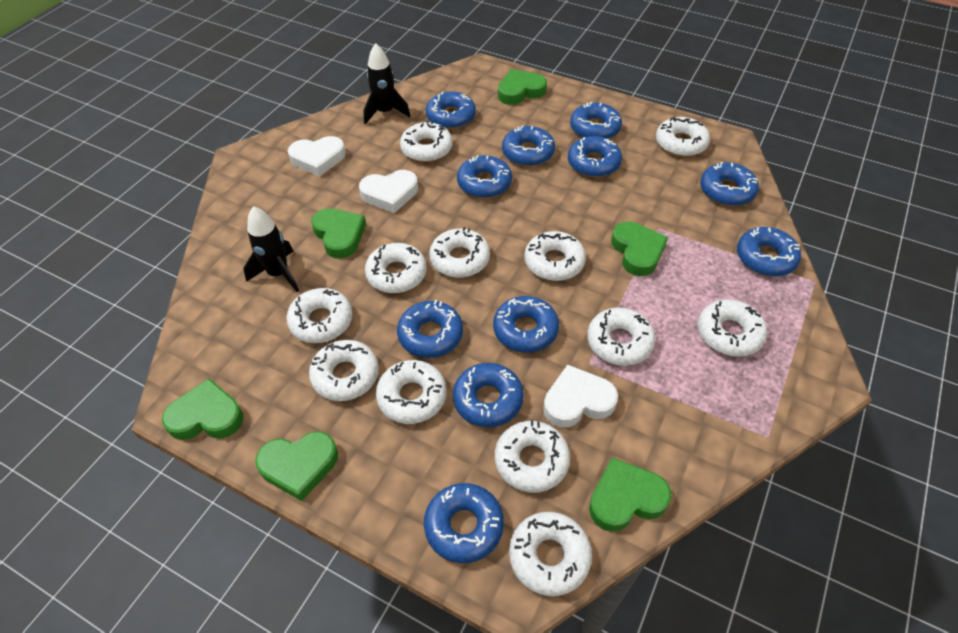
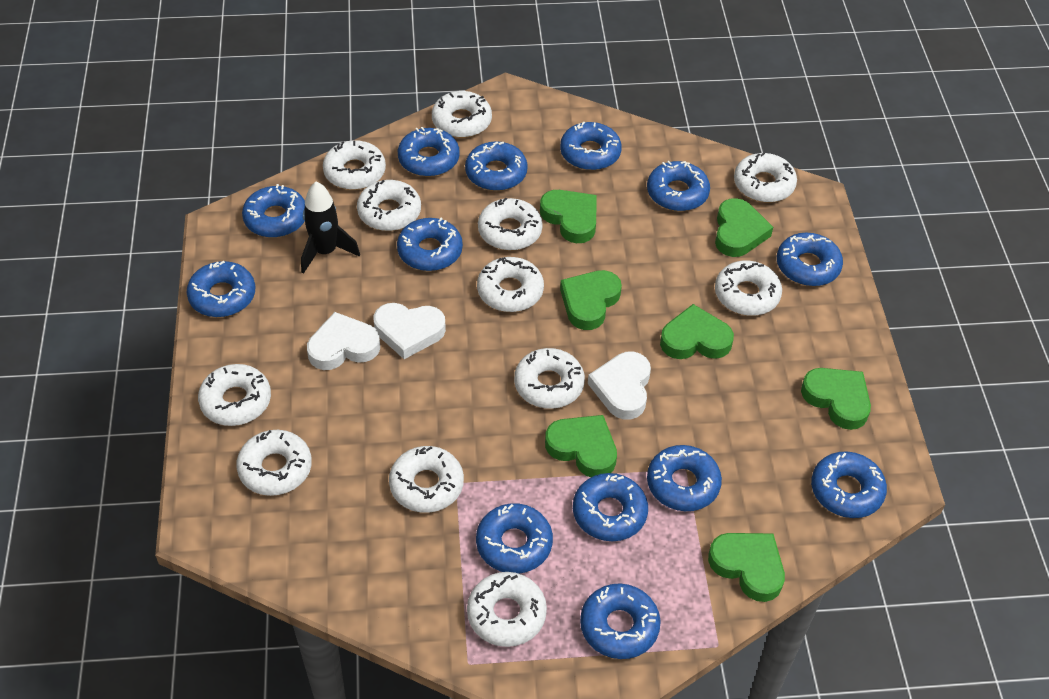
black rocket: 2 -> 1
blue donut: 11 -> 13
green heart: 6 -> 7

